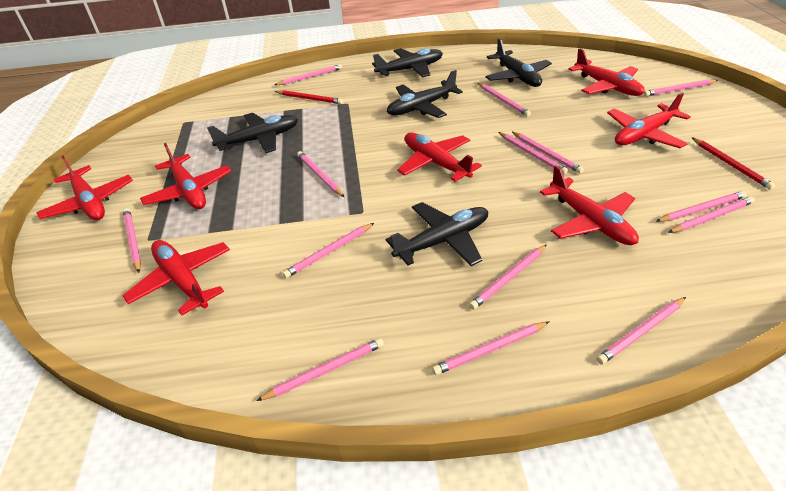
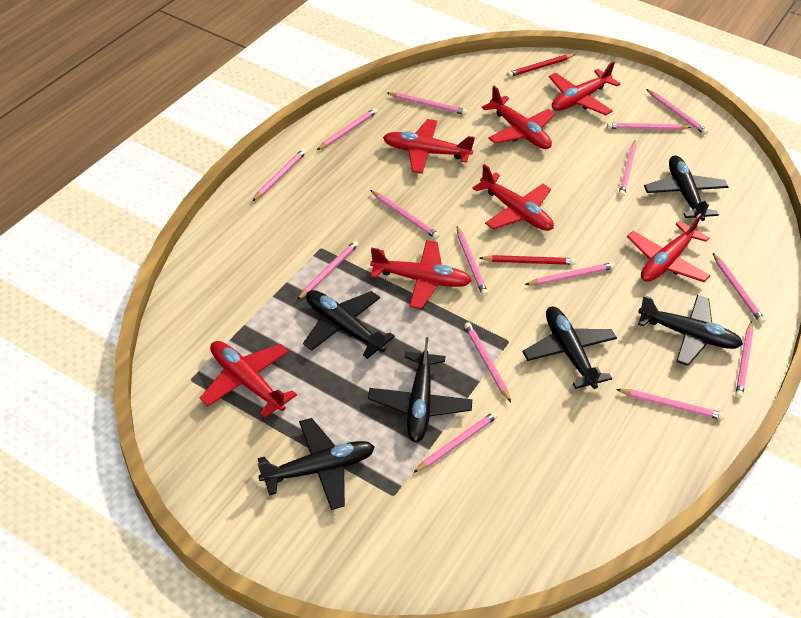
black plane: 5 -> 6
pink pencil: 14 -> 15

